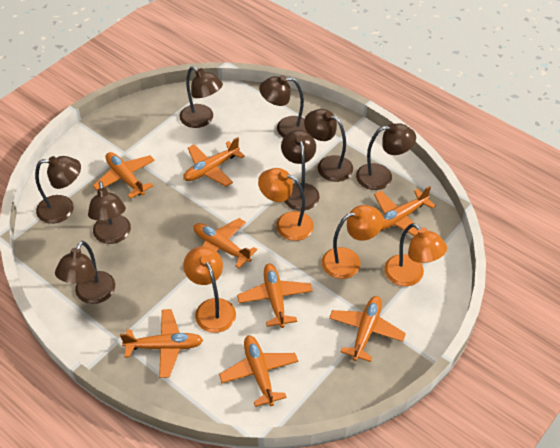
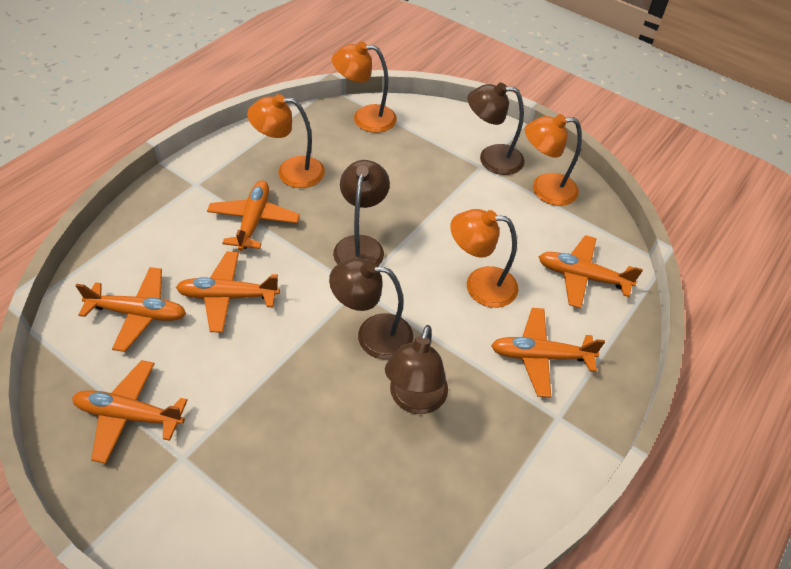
brown lamp: 8 -> 4
orange plane: 8 -> 6

